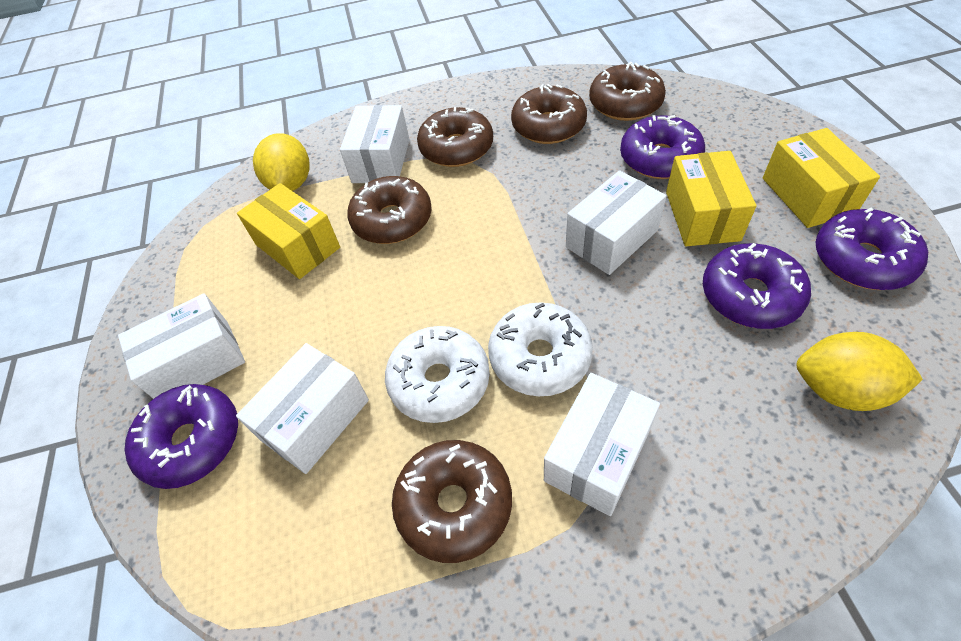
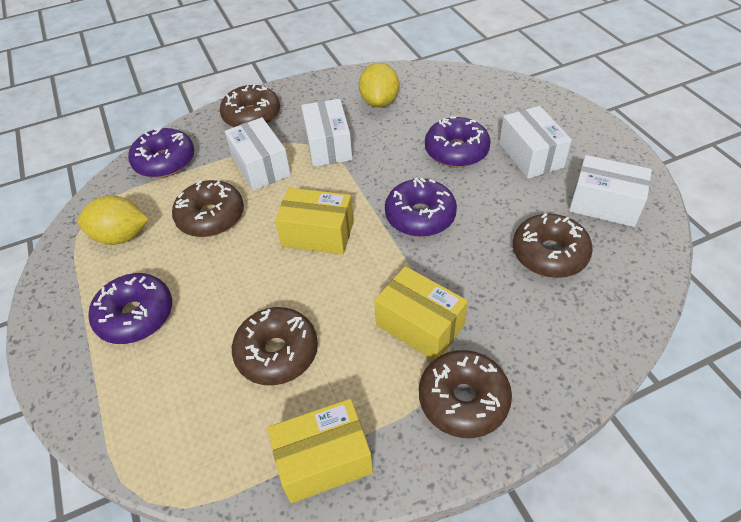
white box: 5 -> 4
white donut: 2 -> 0

